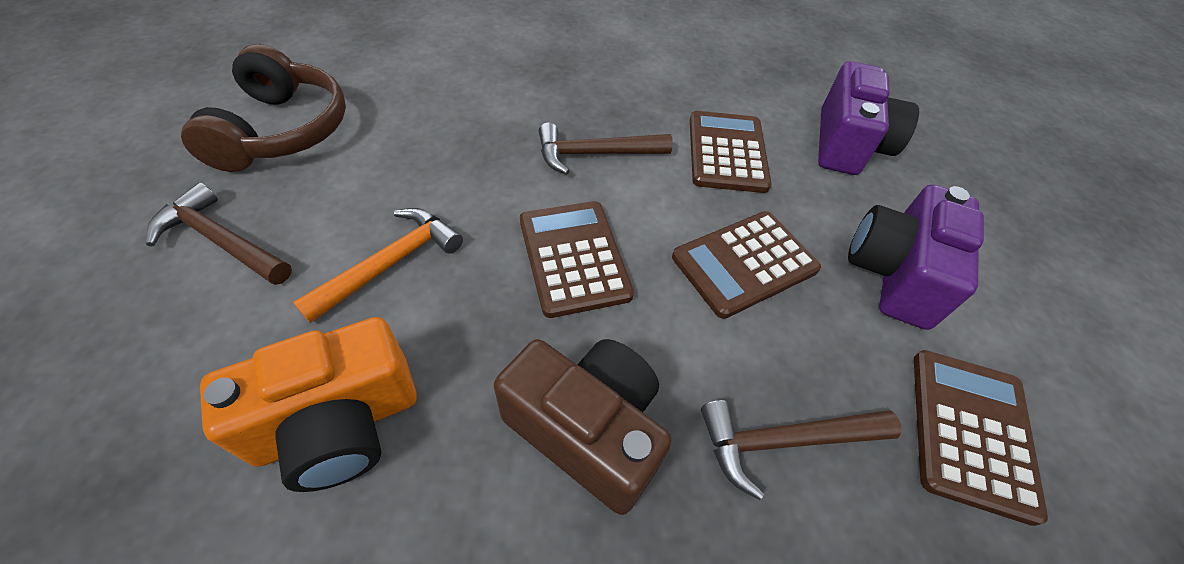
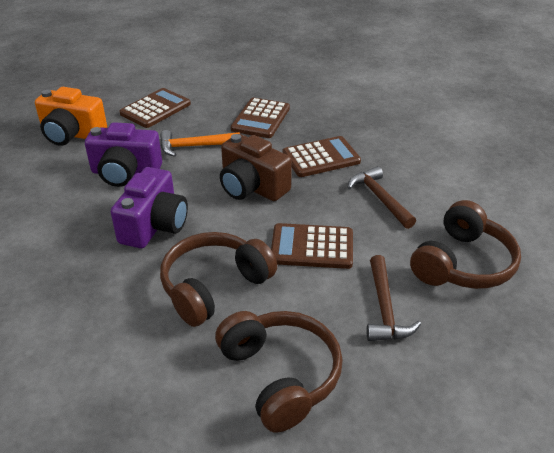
brown hammer: 3 -> 2
brown headphones: 1 -> 3

